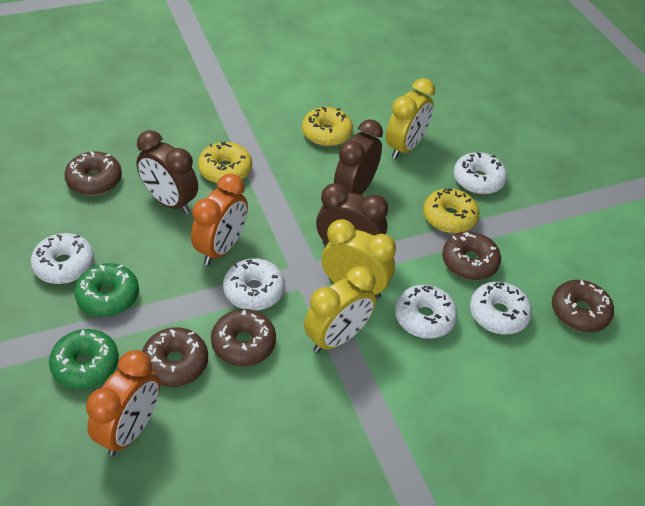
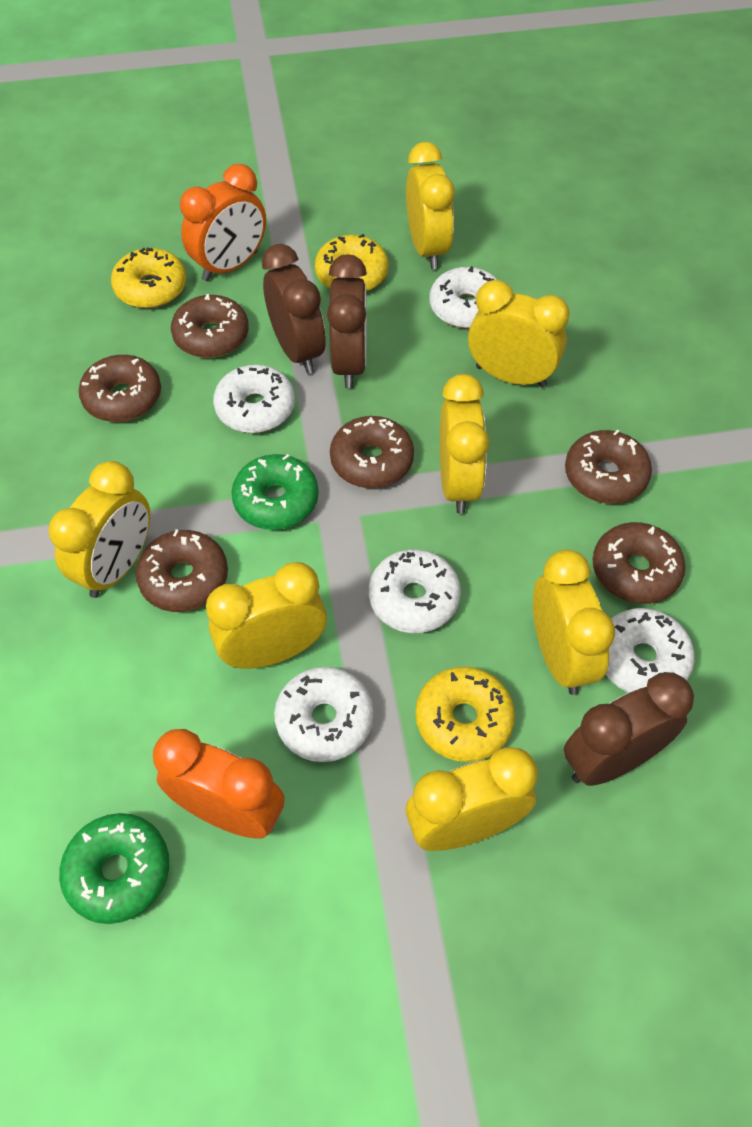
brown donut: 5 -> 6
yellow clock: 3 -> 7

